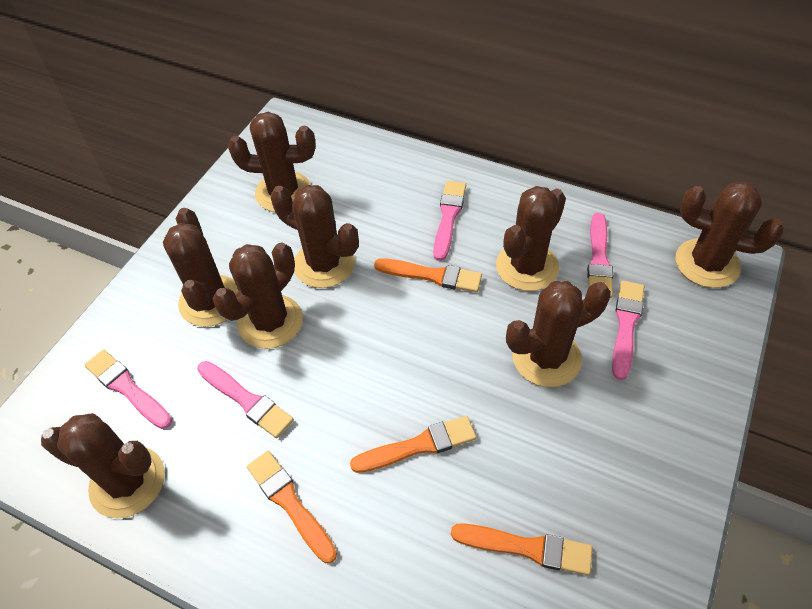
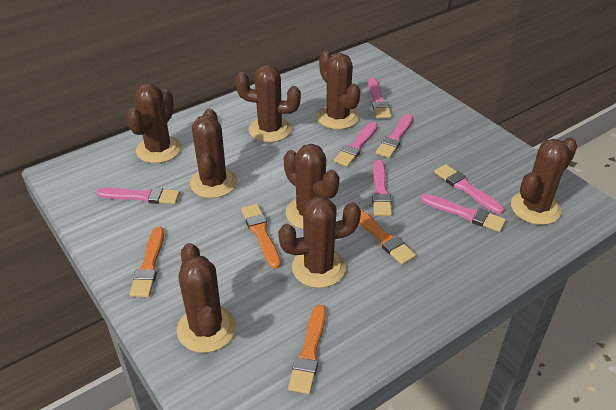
pink brush: 5 -> 7

